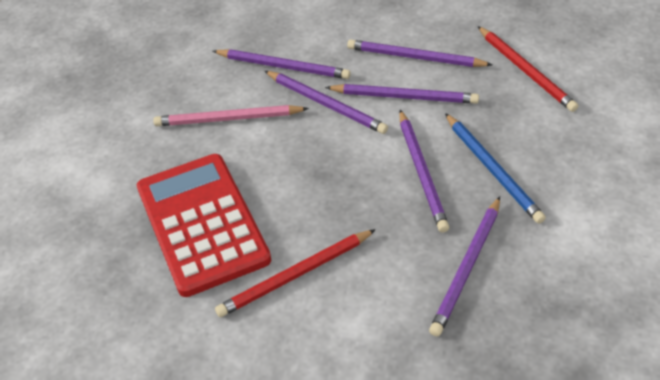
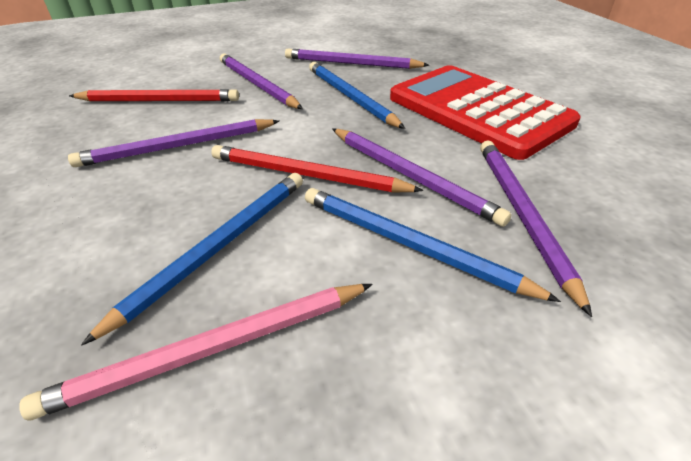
blue pencil: 1 -> 3
purple pencil: 6 -> 5

